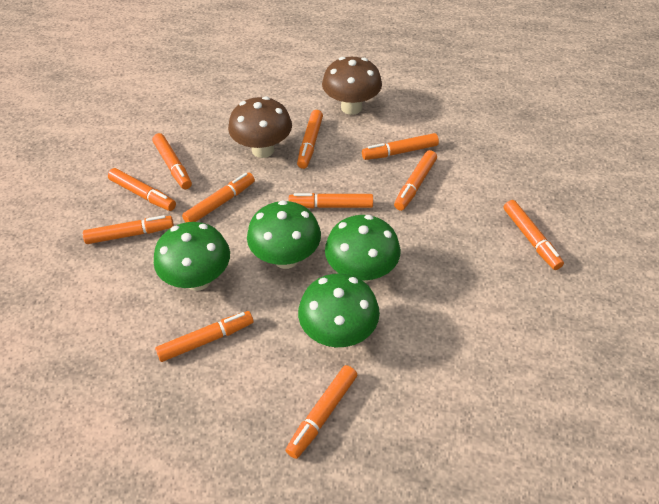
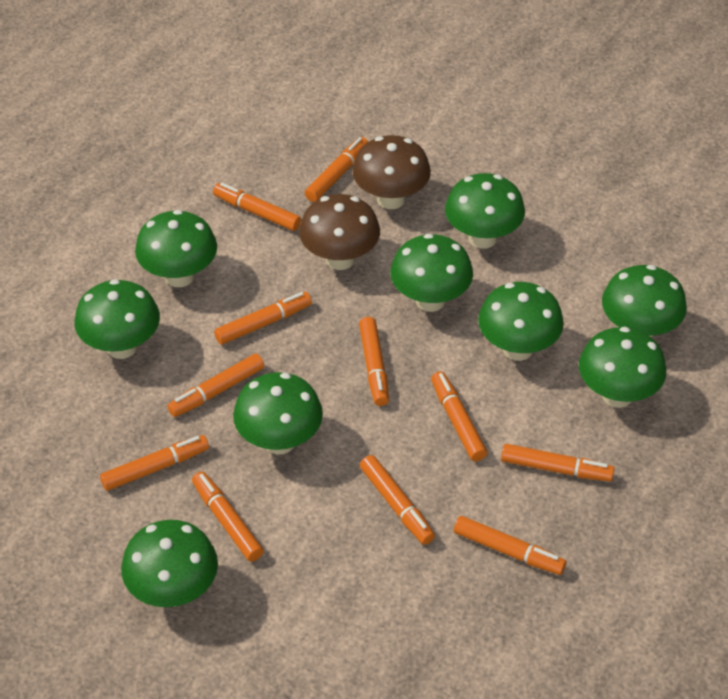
green mushroom: 4 -> 9

